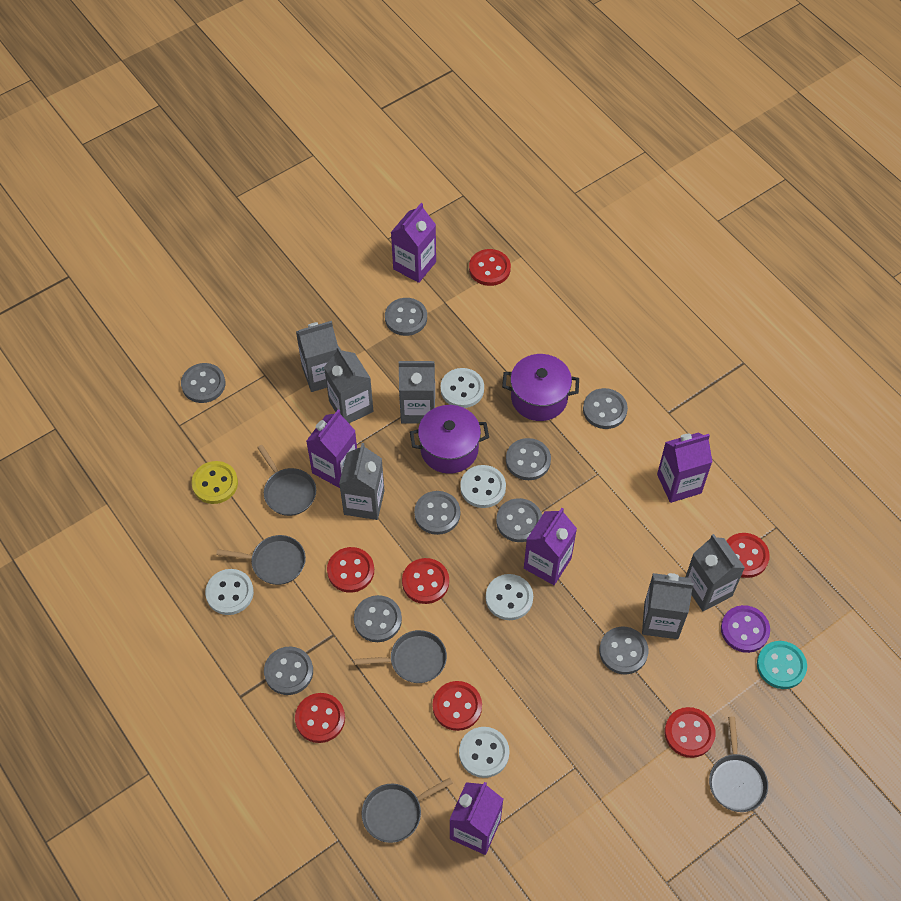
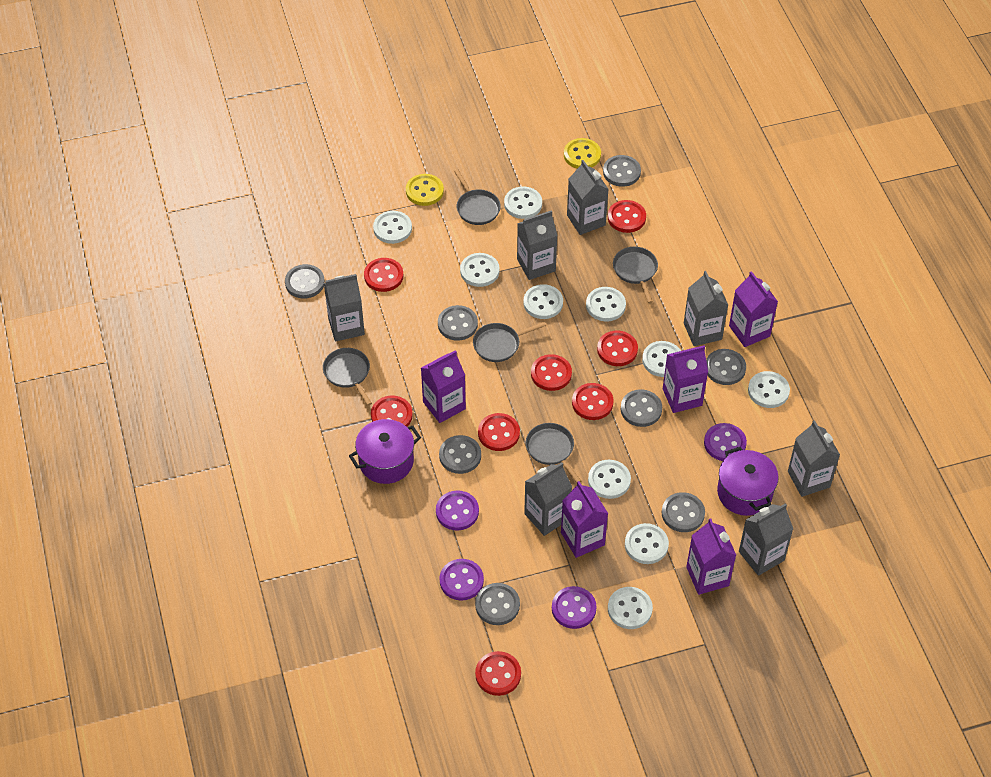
grey button: 9 -> 8
grey carton: 6 -> 7
purple button: 1 -> 4
red button: 7 -> 8
turquoise button: 1 -> 0
white button: 5 -> 10
yellow button: 1 -> 2

